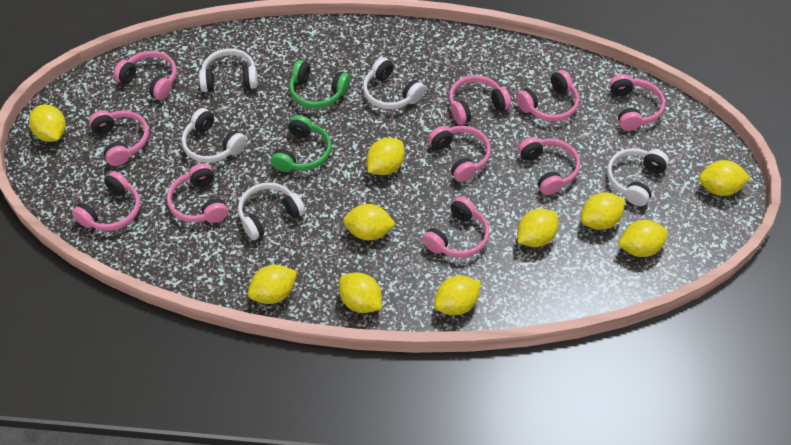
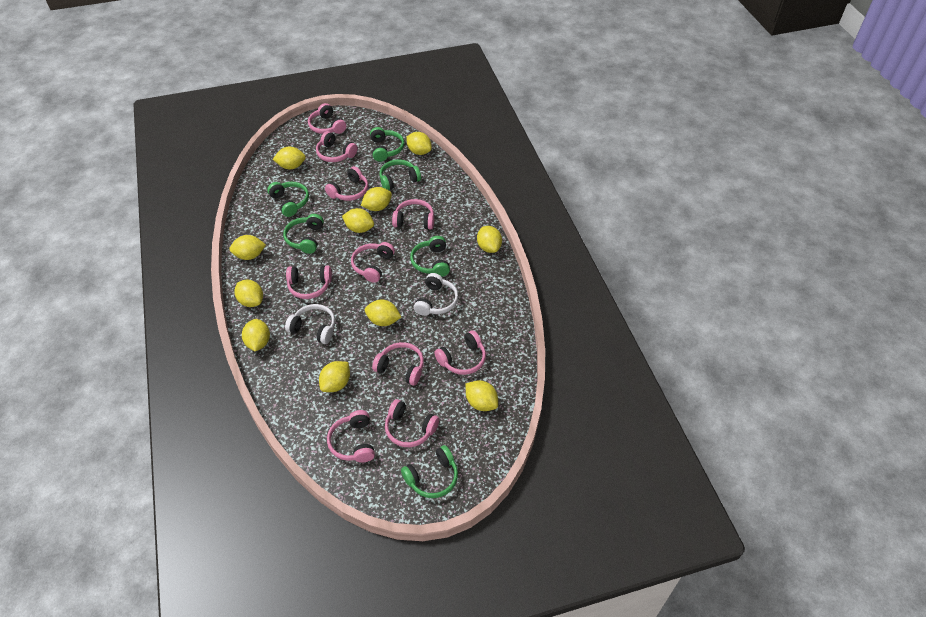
green headphones: 2 -> 6
white headphones: 5 -> 2
yellow lemon: 10 -> 11

